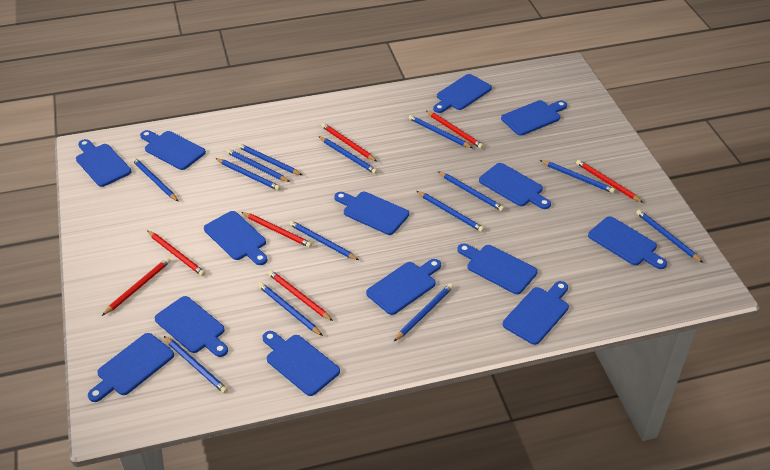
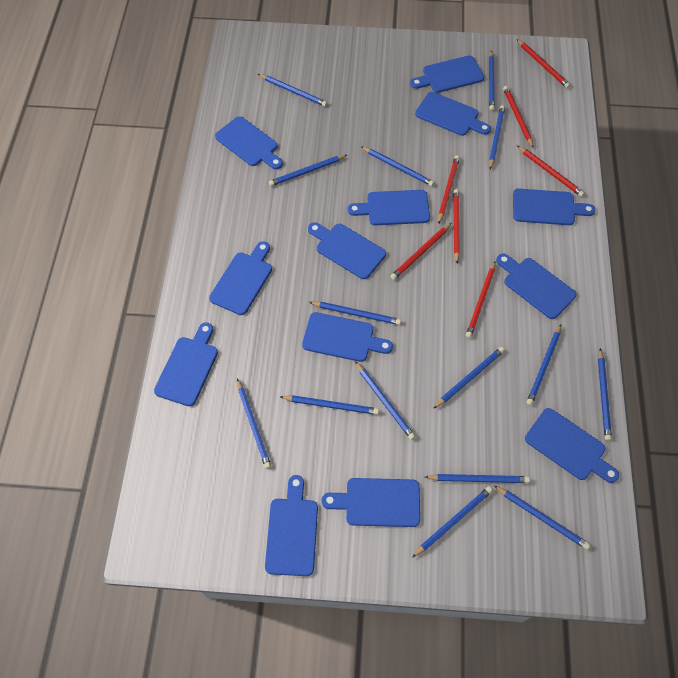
blue cutting board: 14 -> 13
blue pencil: 14 -> 15

